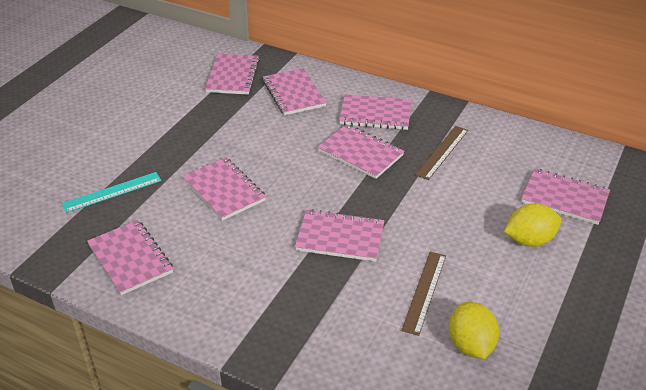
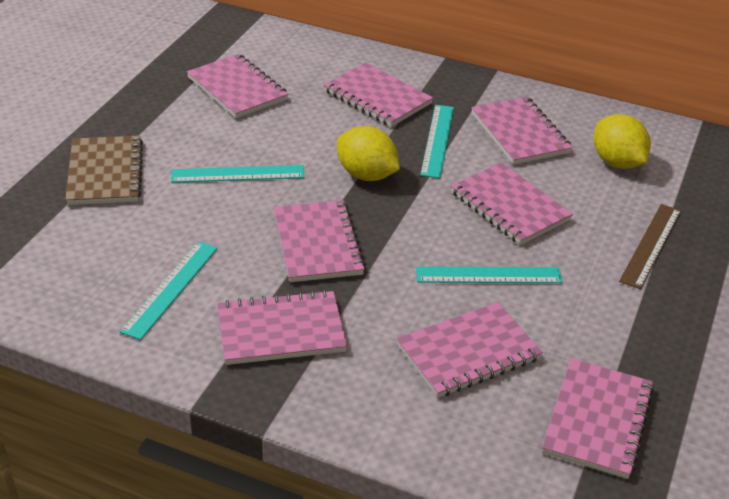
brown notebook: 0 -> 1
brown ruler: 2 -> 1
turquoise ruler: 1 -> 4

